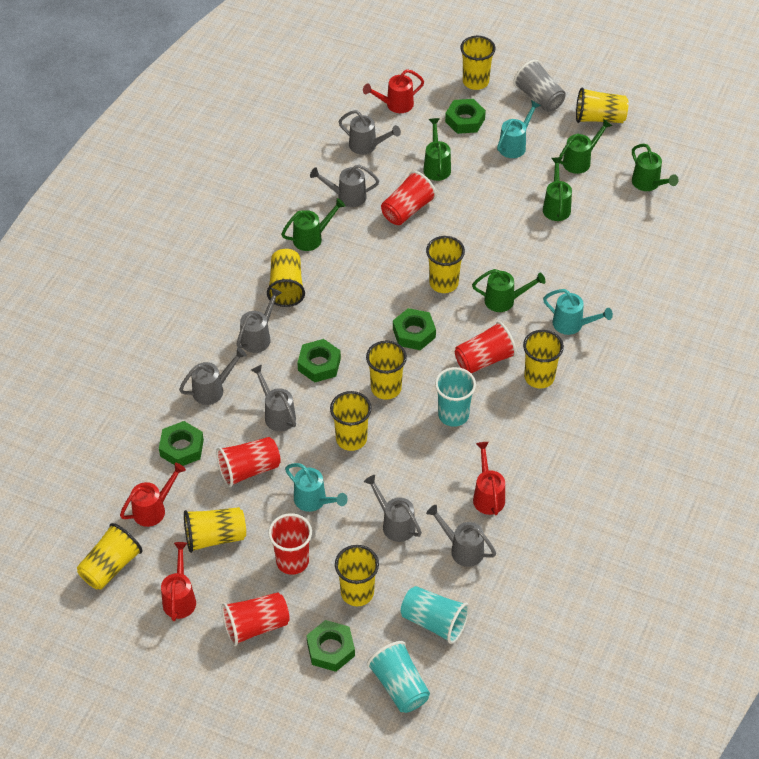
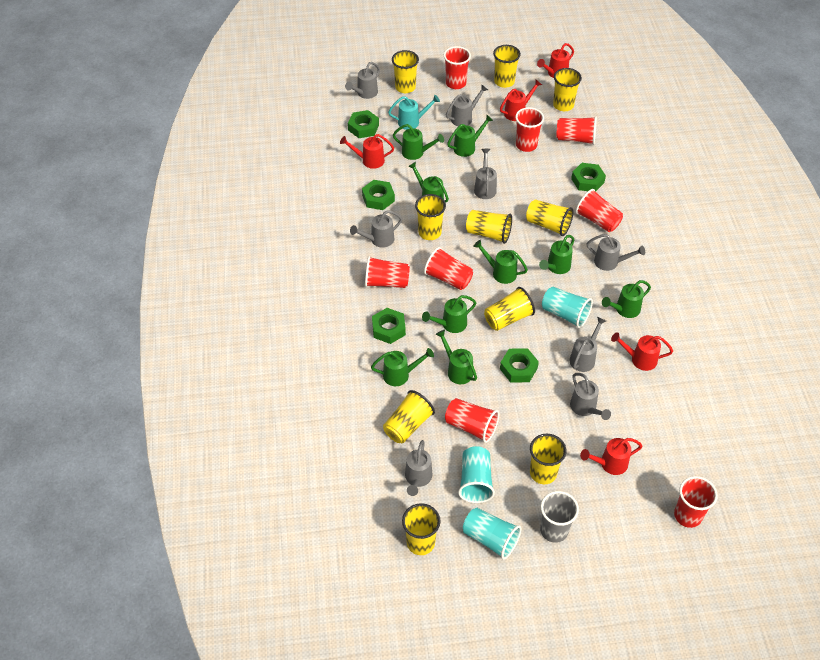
green watering can: 6 -> 9
grey watering can: 7 -> 8
red cup: 5 -> 8
red watering can: 4 -> 5
turquoise watering can: 3 -> 1

